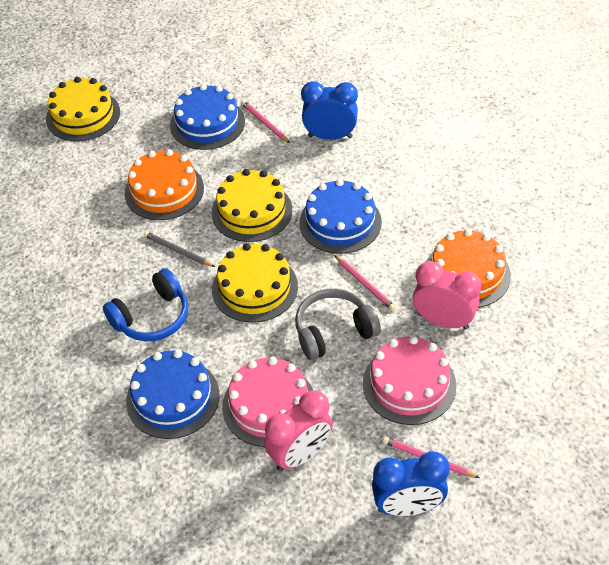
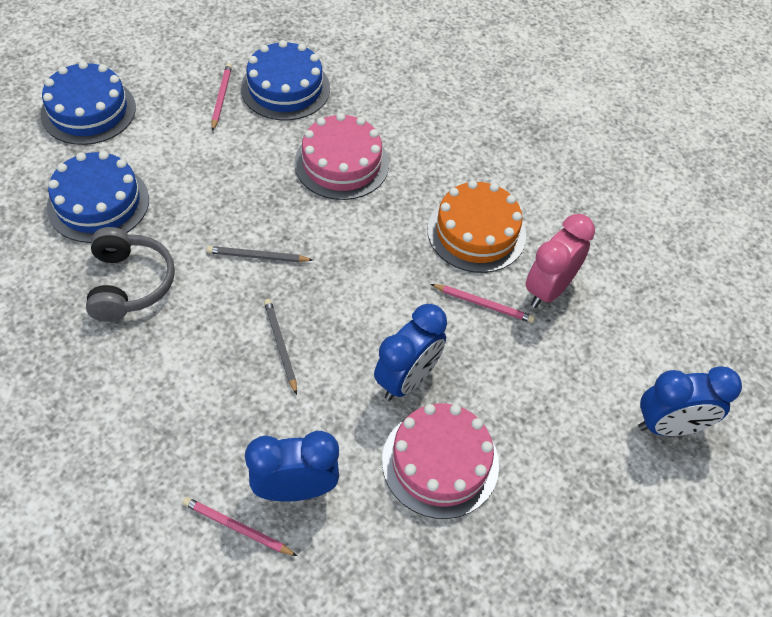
blue clock: 2 -> 3
blue headphones: 1 -> 0
grey pencil: 1 -> 2
orange cake: 2 -> 1
pink clock: 2 -> 1
yellow cake: 3 -> 0

